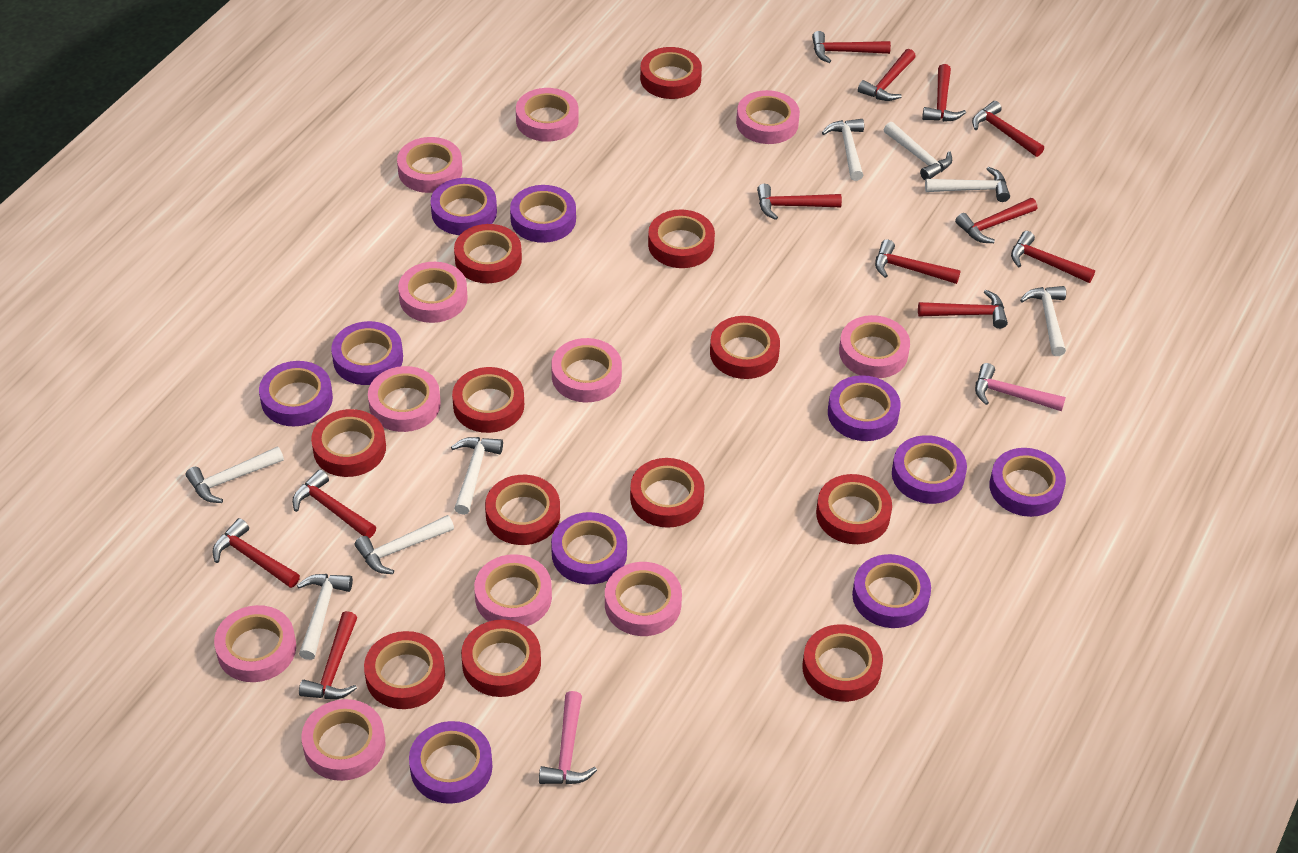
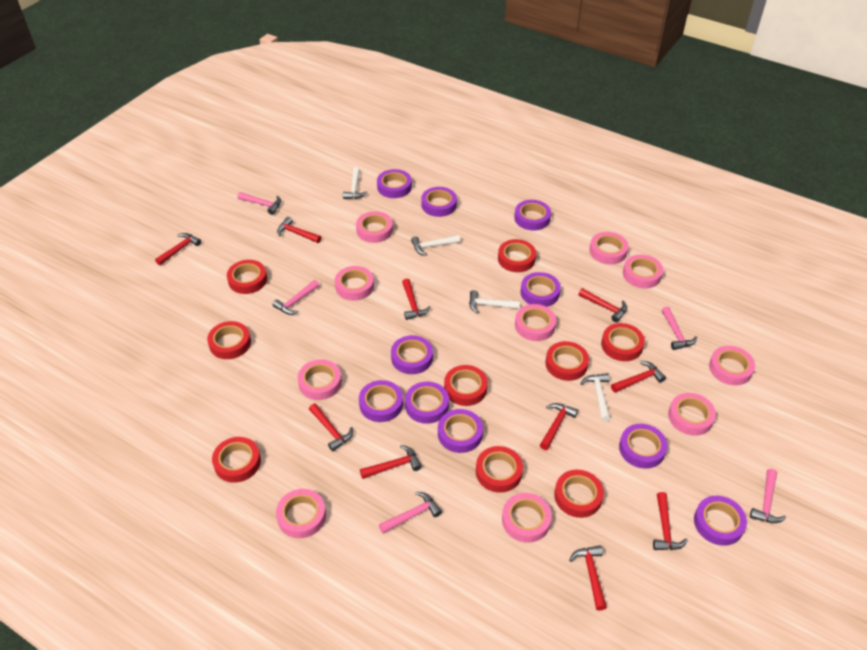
pink hammer: 2 -> 5
pink tape: 11 -> 10
red hammer: 12 -> 10
red tape: 12 -> 9
white hammer: 8 -> 4

